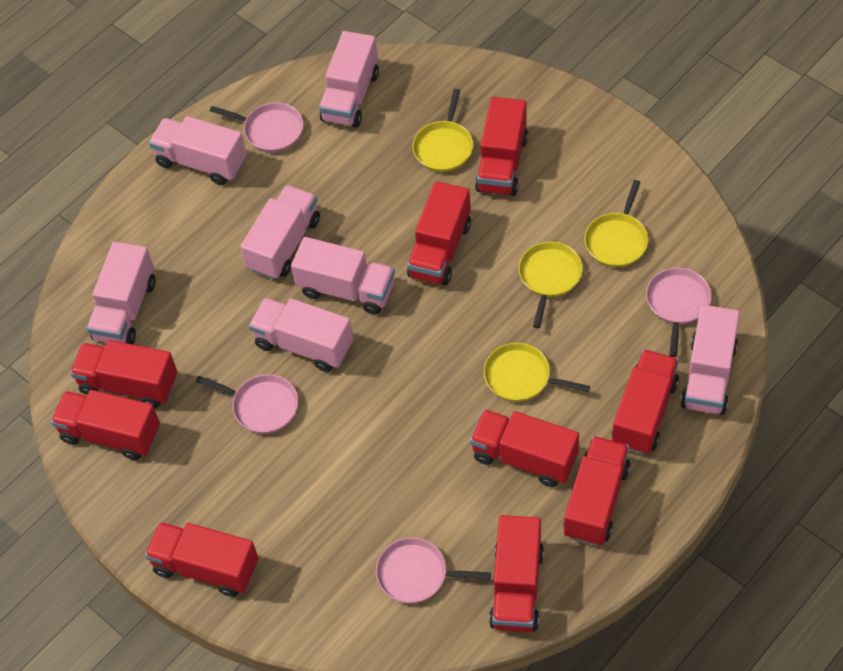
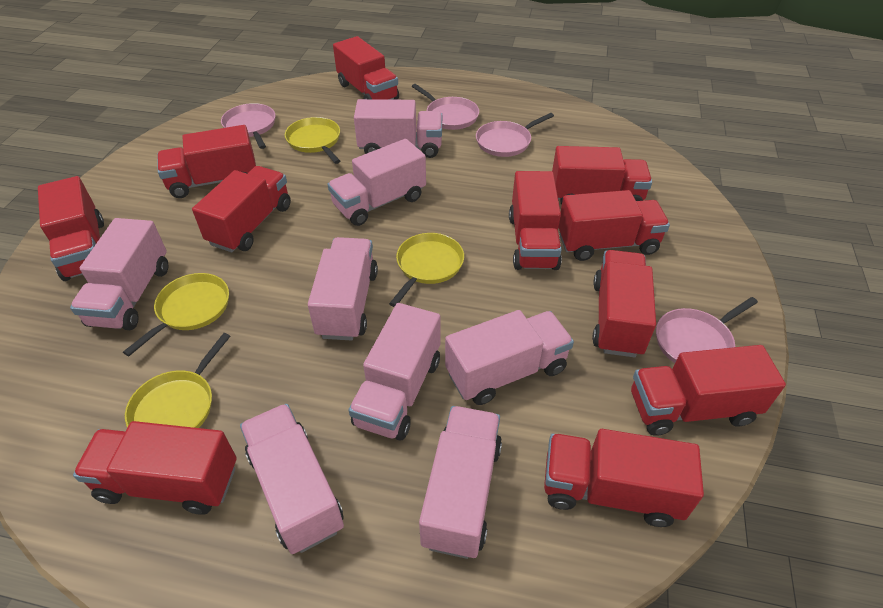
pink truck: 7 -> 8
red truck: 9 -> 11

